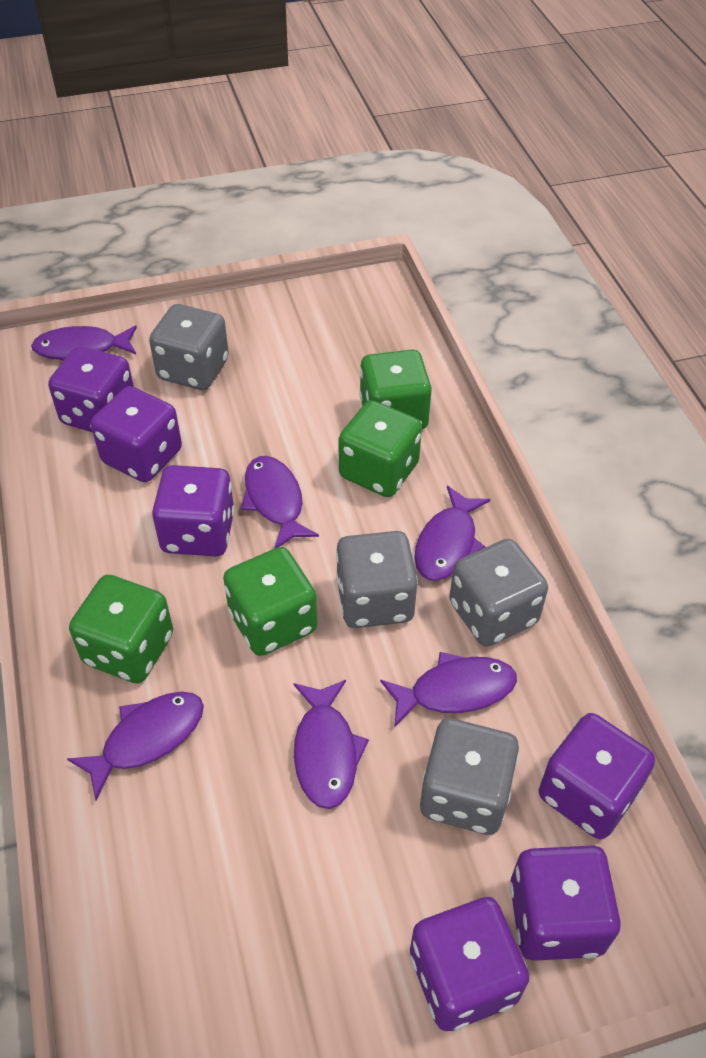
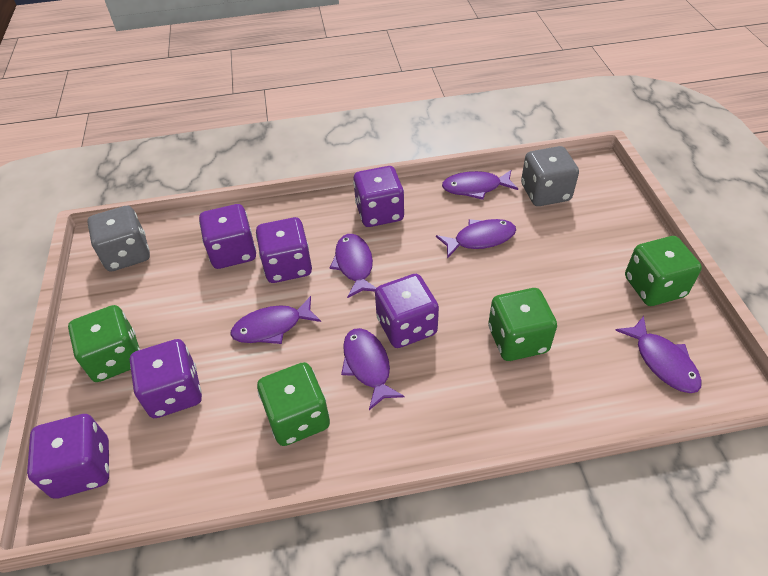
grey dice: 4 -> 2

